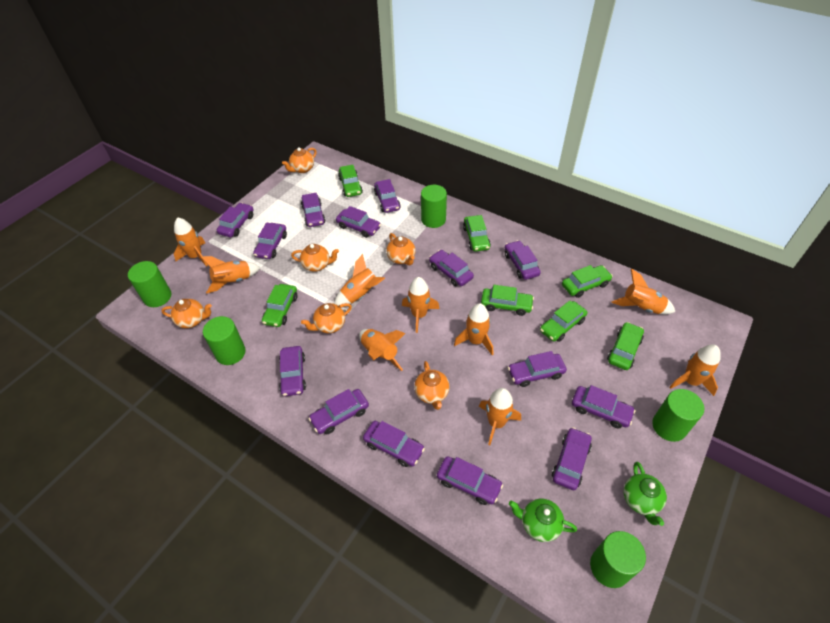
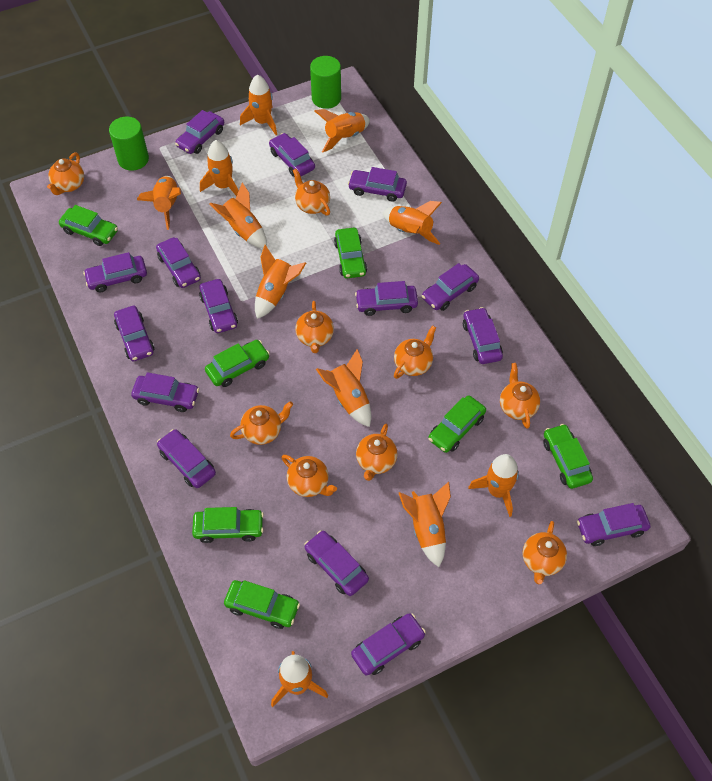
green cylinder: 5 -> 2
green teapot: 2 -> 0
orange rocket: 9 -> 11
orange teapot: 6 -> 9
purple car: 14 -> 15

